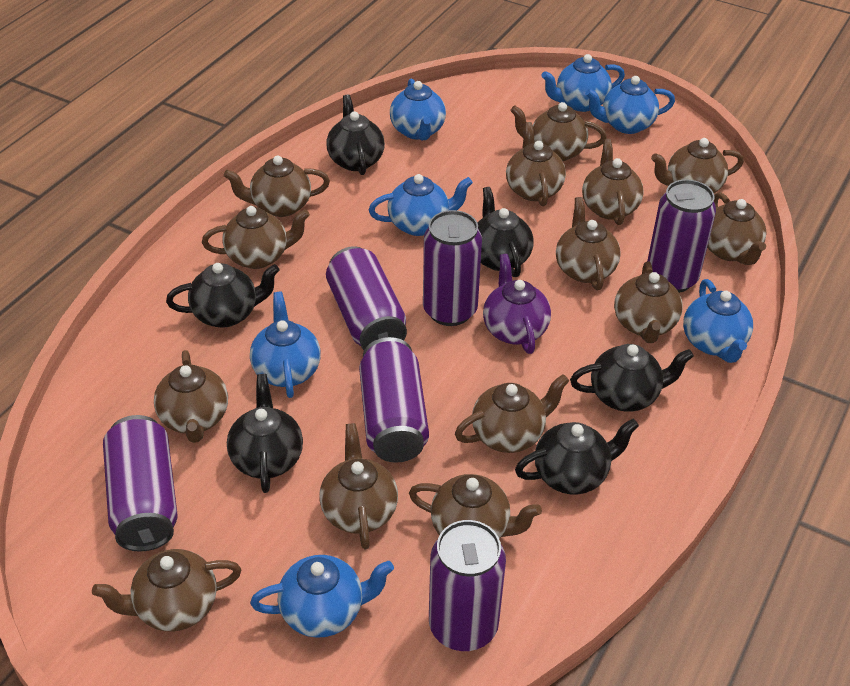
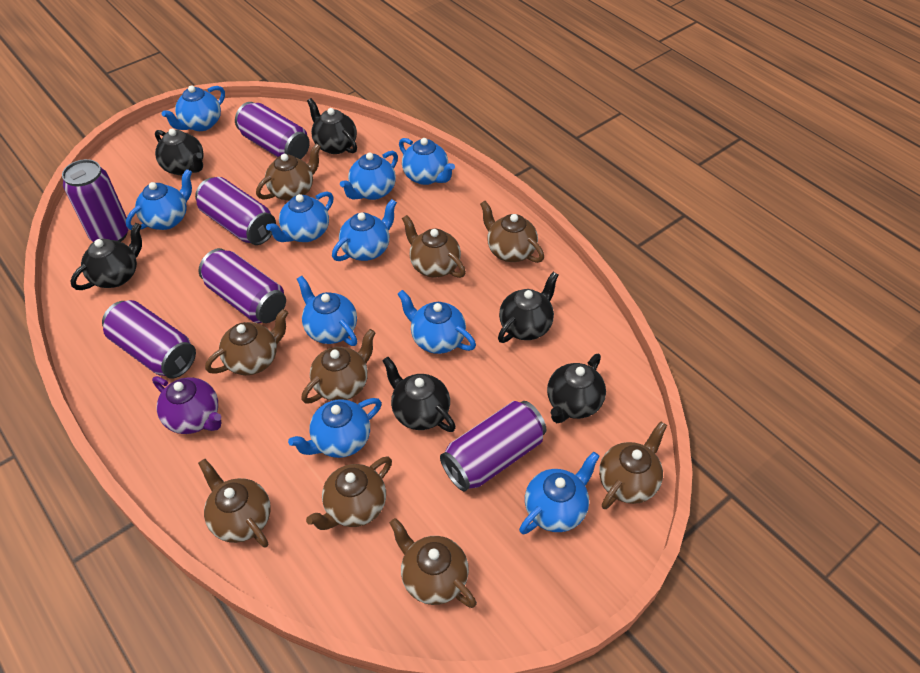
blue teapot: 7 -> 10
brown teapot: 14 -> 9

